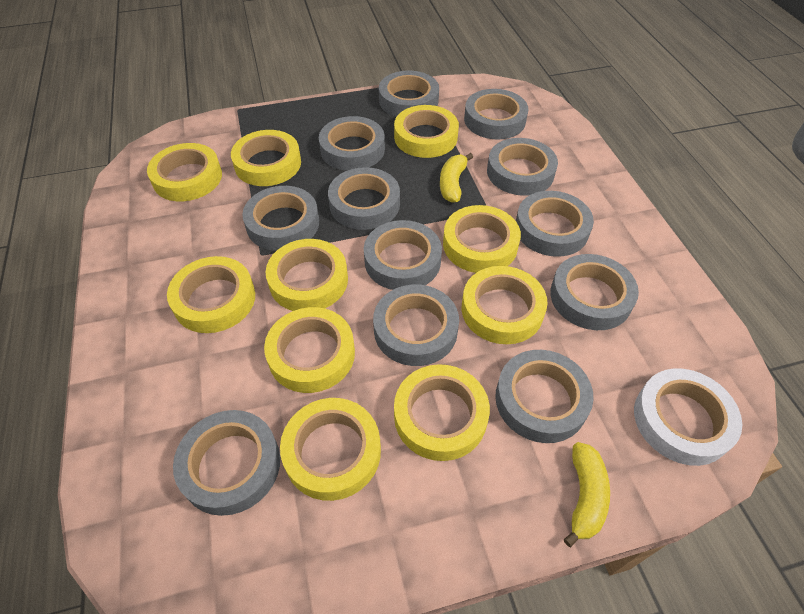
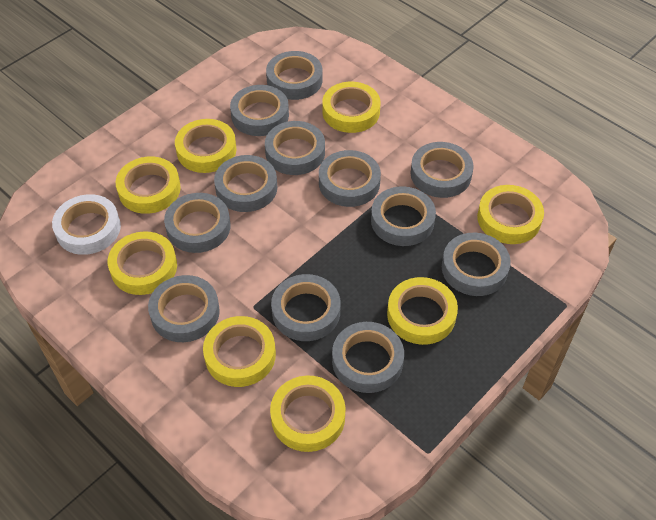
yellow banana: 2 -> 0
yellow tape: 10 -> 8

